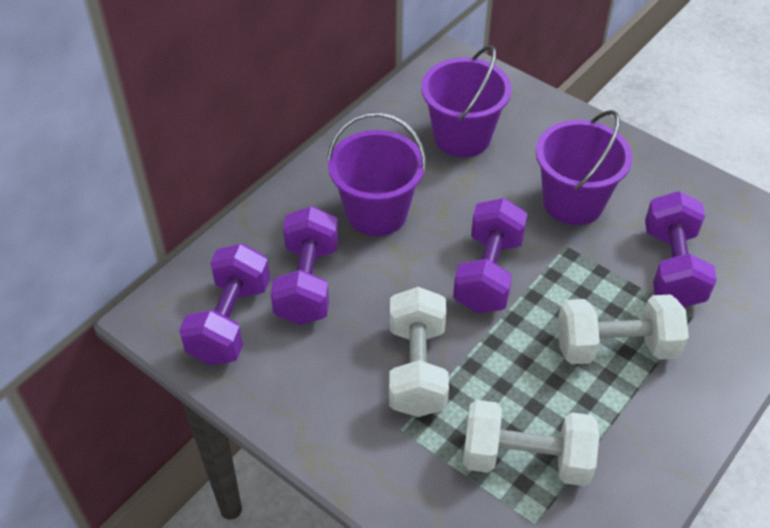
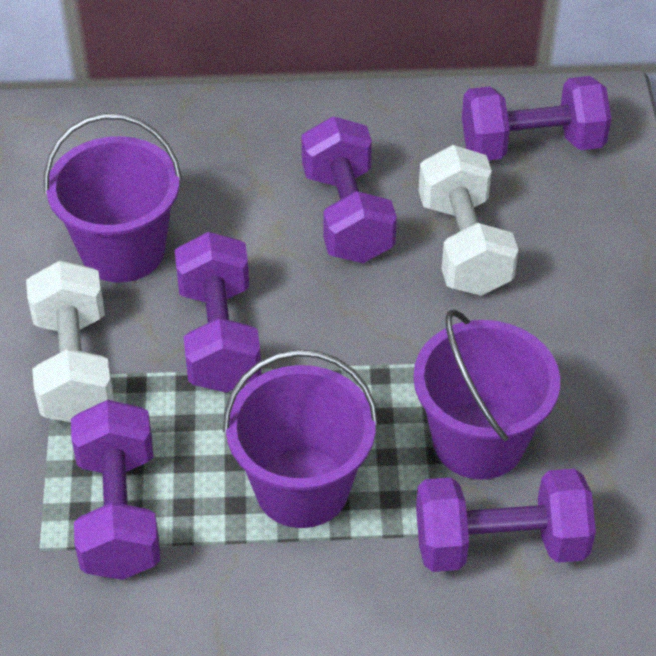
purple dumbbell: 4 -> 5
white dumbbell: 3 -> 2

